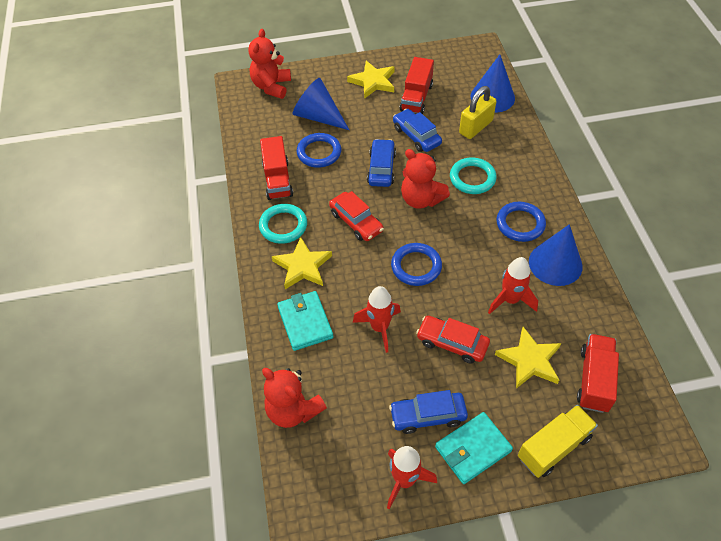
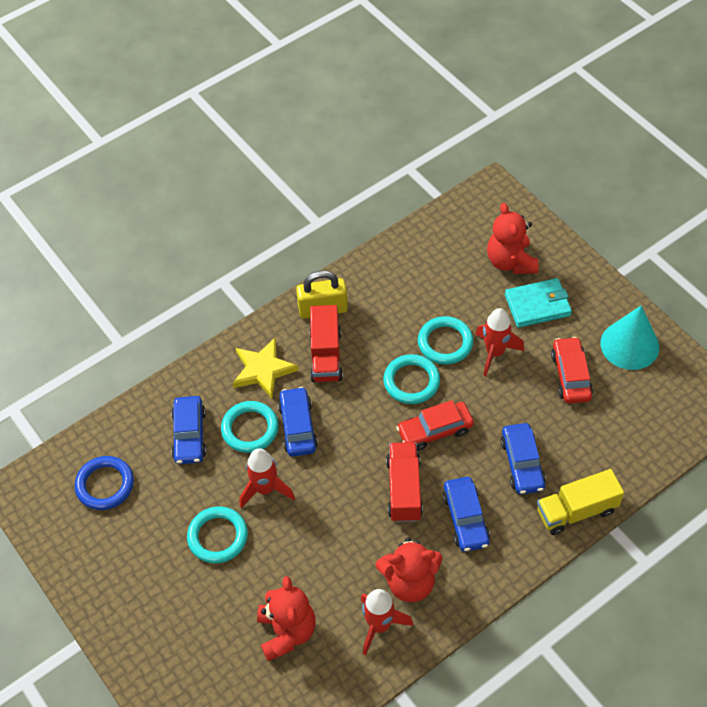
blue car: 3 -> 4
blue cone: 3 -> 0
blue ring: 3 -> 1
red truck: 3 -> 2
turquoise cone: 0 -> 1
turquoise ring: 2 -> 4
turquoise wallet: 2 -> 1
yellow star: 3 -> 1

